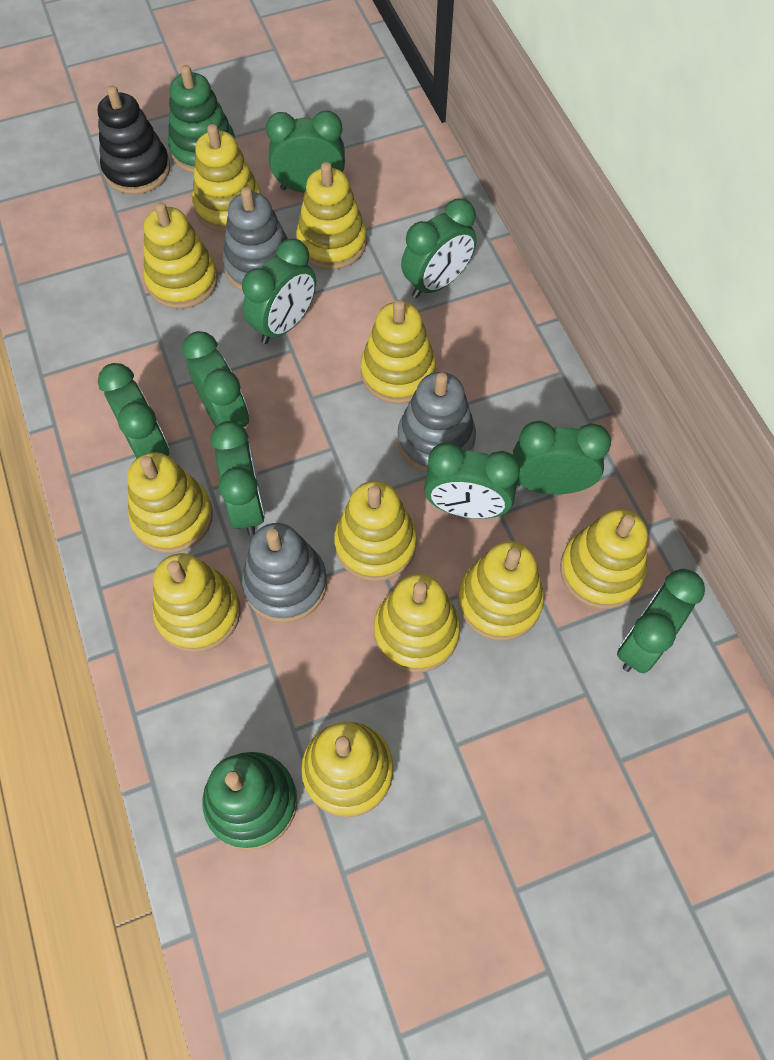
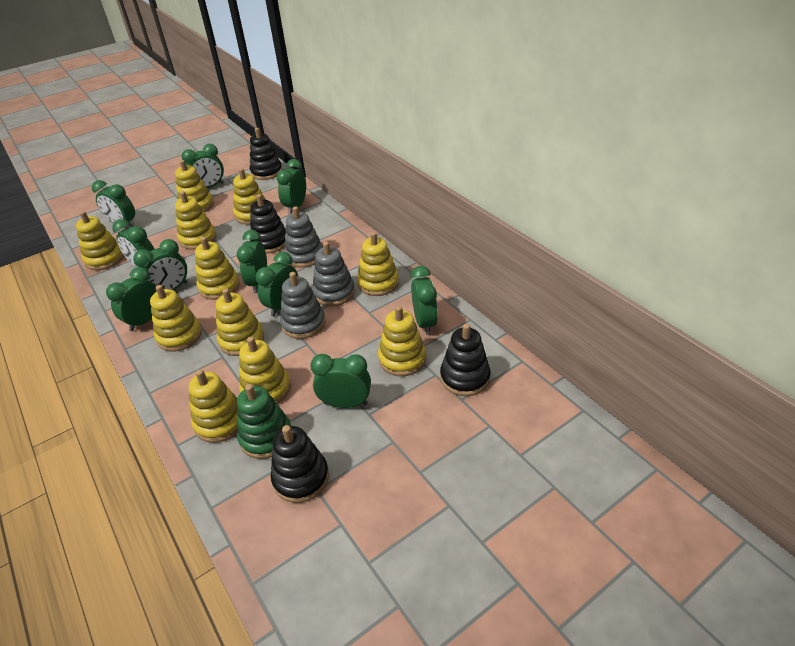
black stacking toy: 1 -> 4
green clock: 9 -> 10
green stacking toy: 2 -> 1

